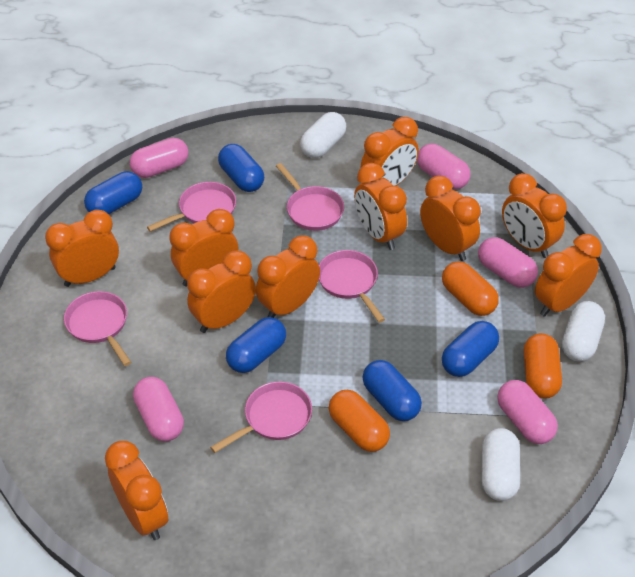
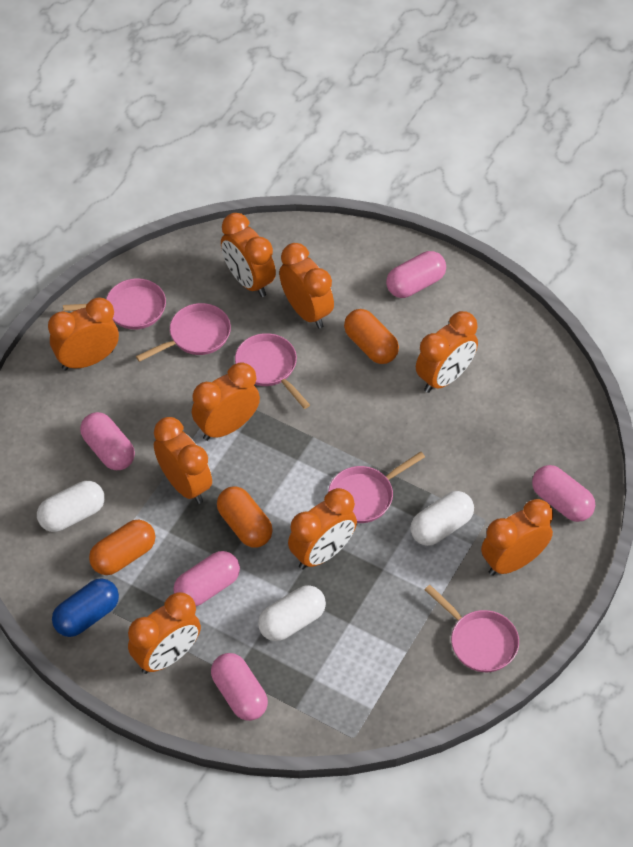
blue capsule: 5 -> 1
orange clock: 10 -> 9

